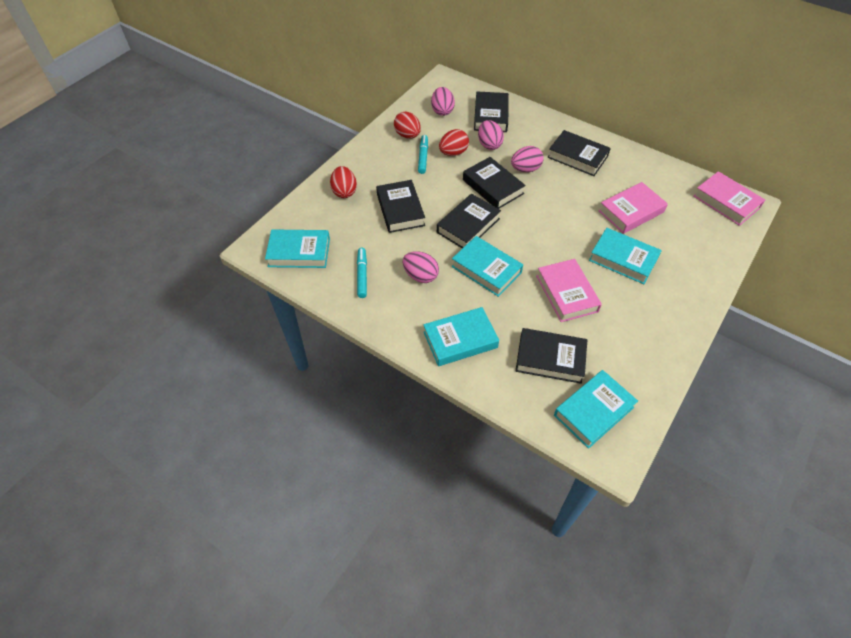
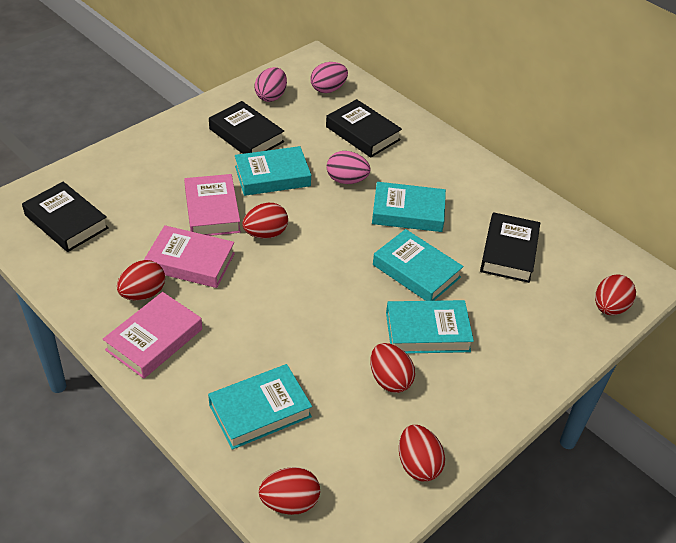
black book: 6 -> 4
pink egg: 4 -> 3
red egg: 3 -> 6
turquoise marker: 2 -> 0

